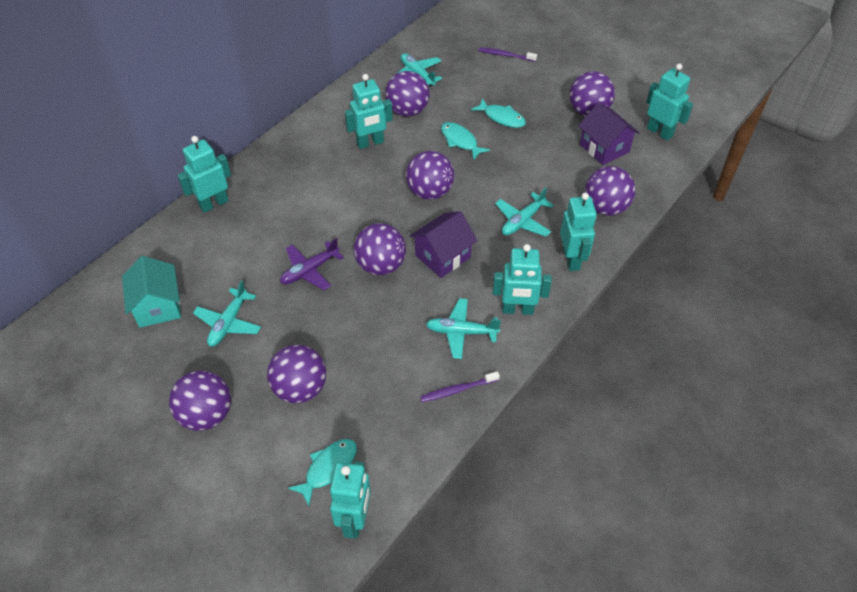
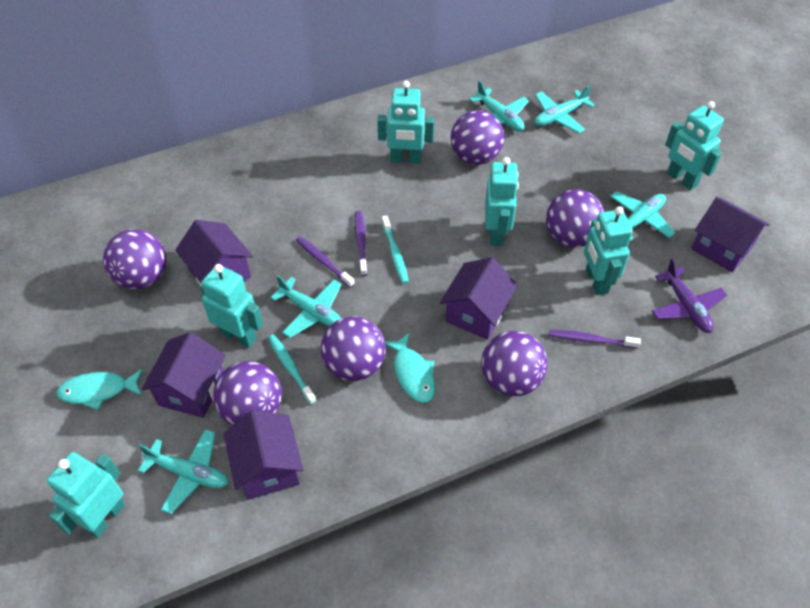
purple ball: 7 -> 6
purple house: 2 -> 5
purple toothbrush: 2 -> 3
turquoise fish: 3 -> 2
turquoise house: 1 -> 0
turquoise plane: 4 -> 5
turquoise toothbrush: 0 -> 2

